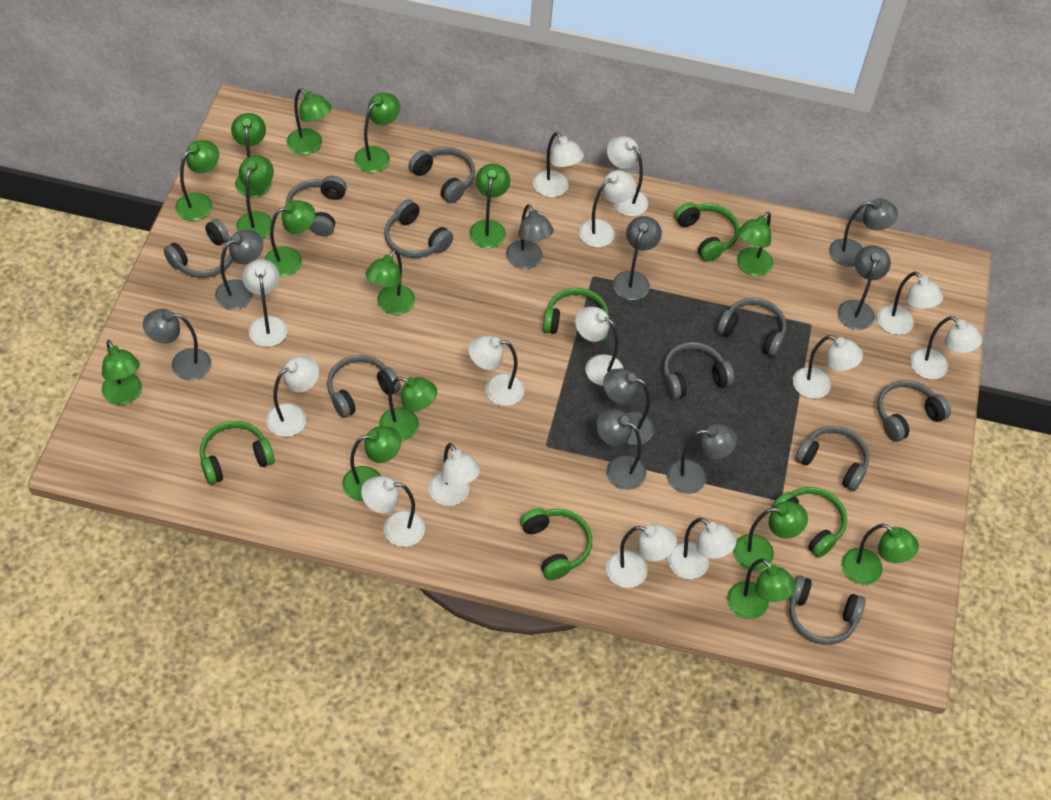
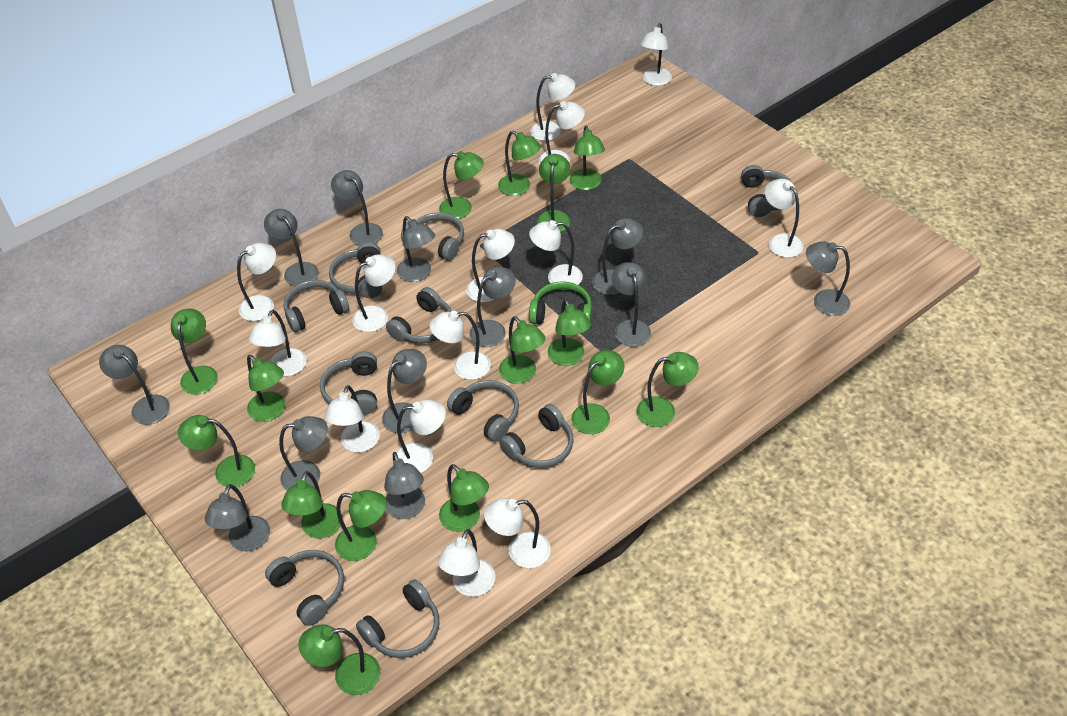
green headphones: 5 -> 1
grey lamp: 9 -> 12

